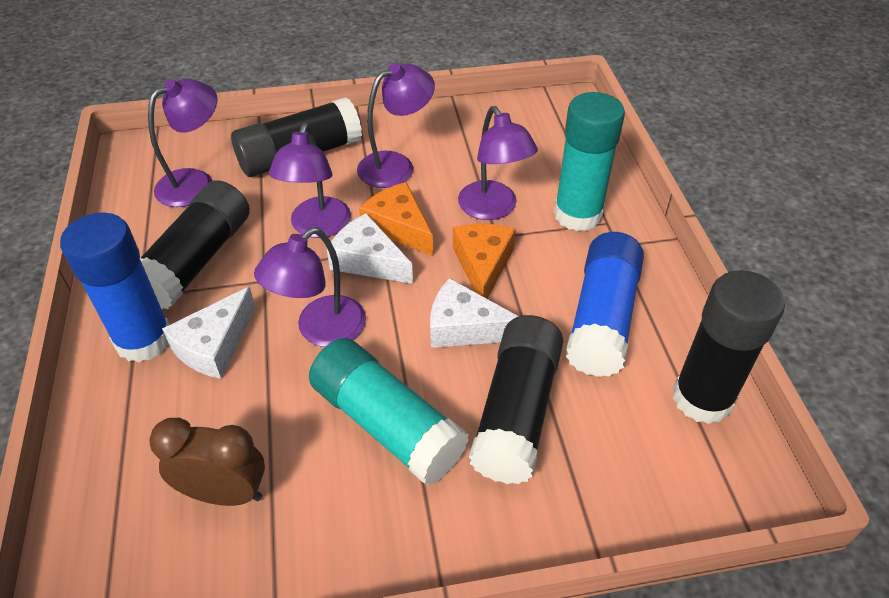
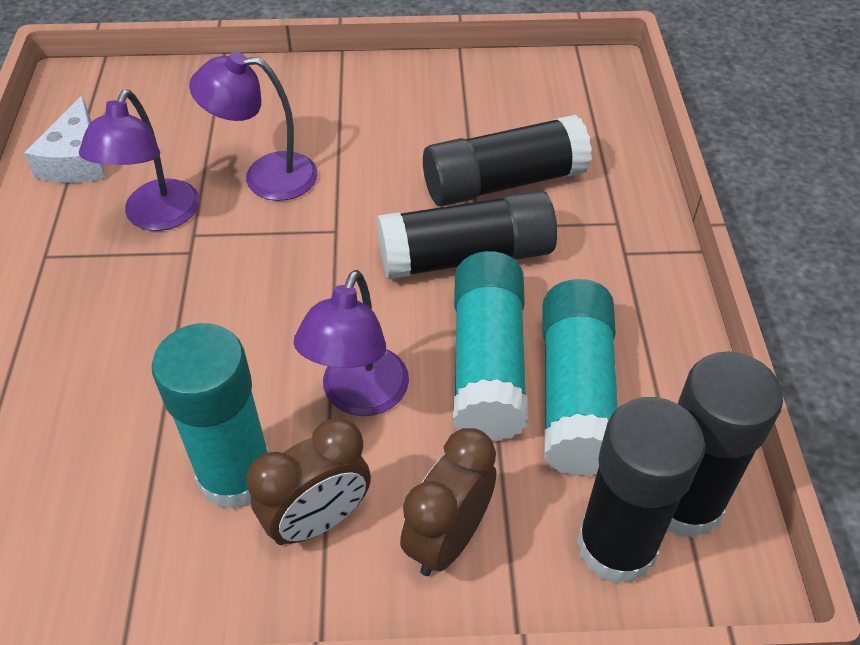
blue glue stick: 2 -> 0
brown clock: 1 -> 2
orange cheese: 2 -> 0
purple lamp: 5 -> 3
turquoise glue stick: 2 -> 3
white cheese: 3 -> 1

